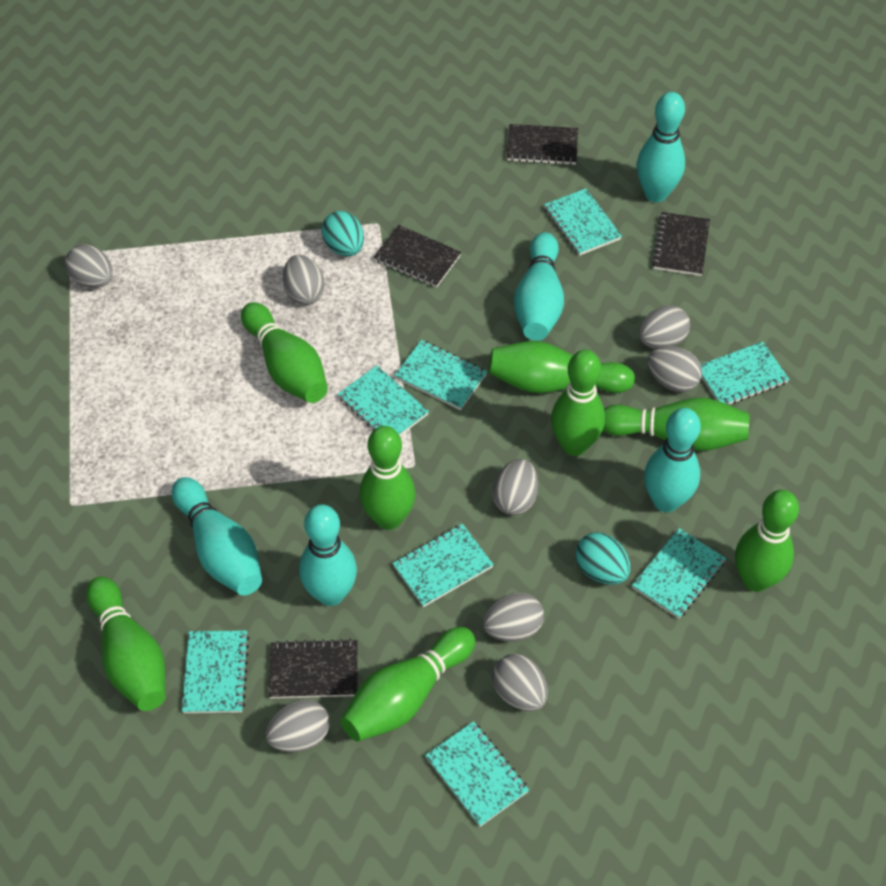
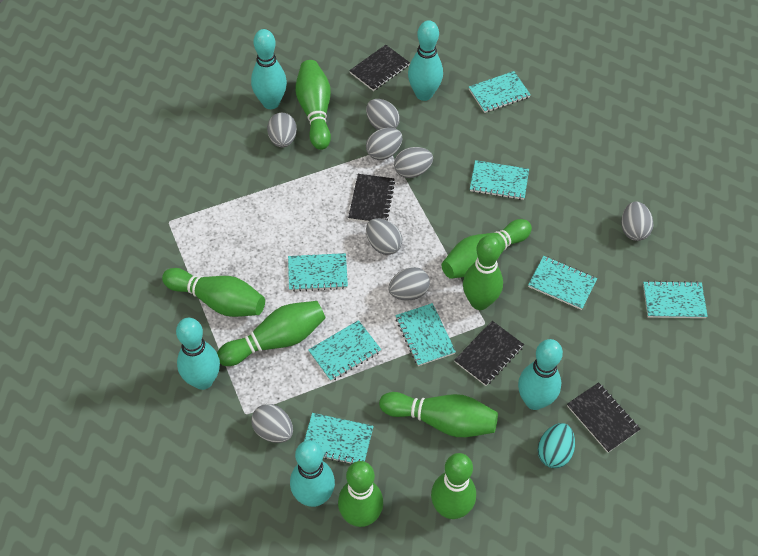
turquoise egg: 2 -> 1

